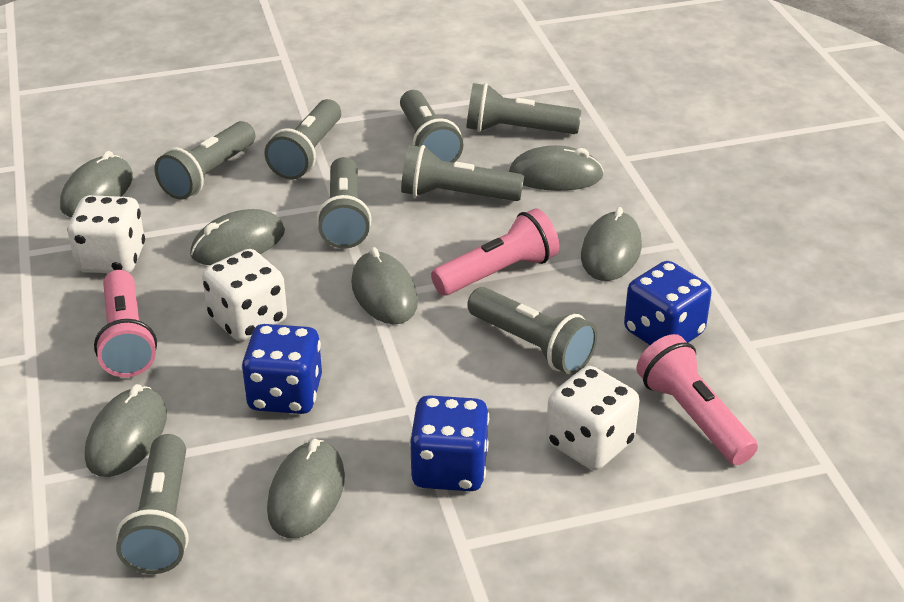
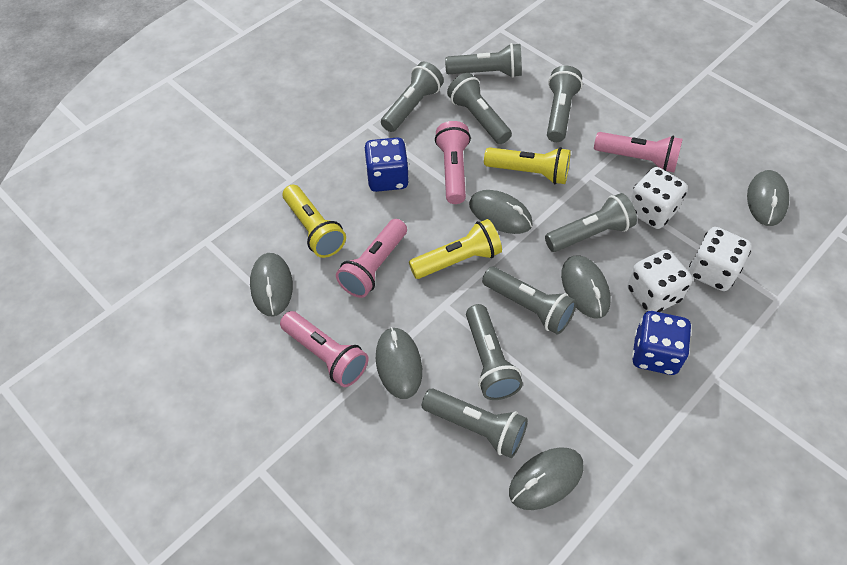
blue dice: 3 -> 2
grey mouse: 7 -> 6
pink flashlight: 3 -> 4
yellow flashlight: 0 -> 3

